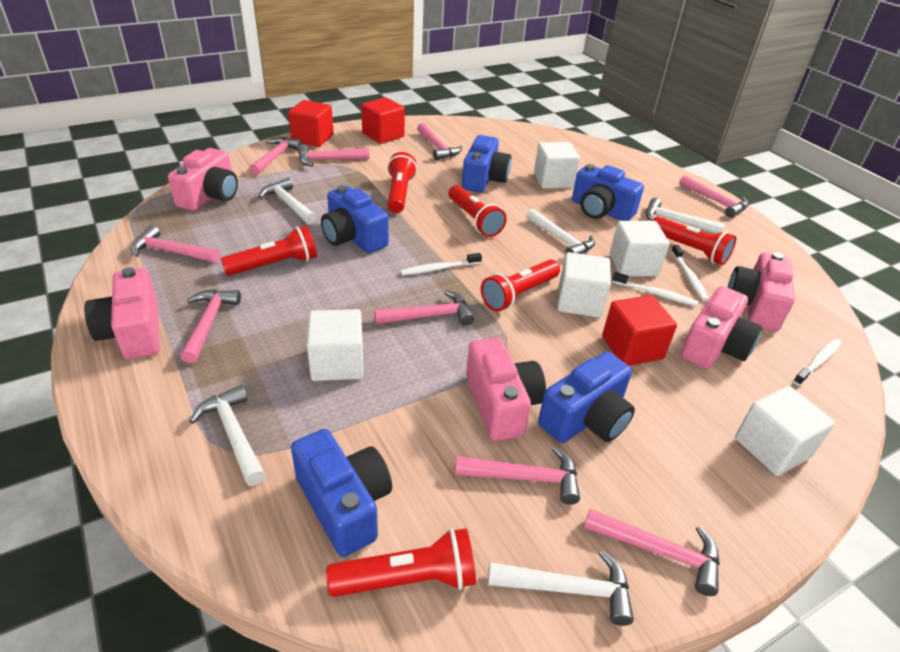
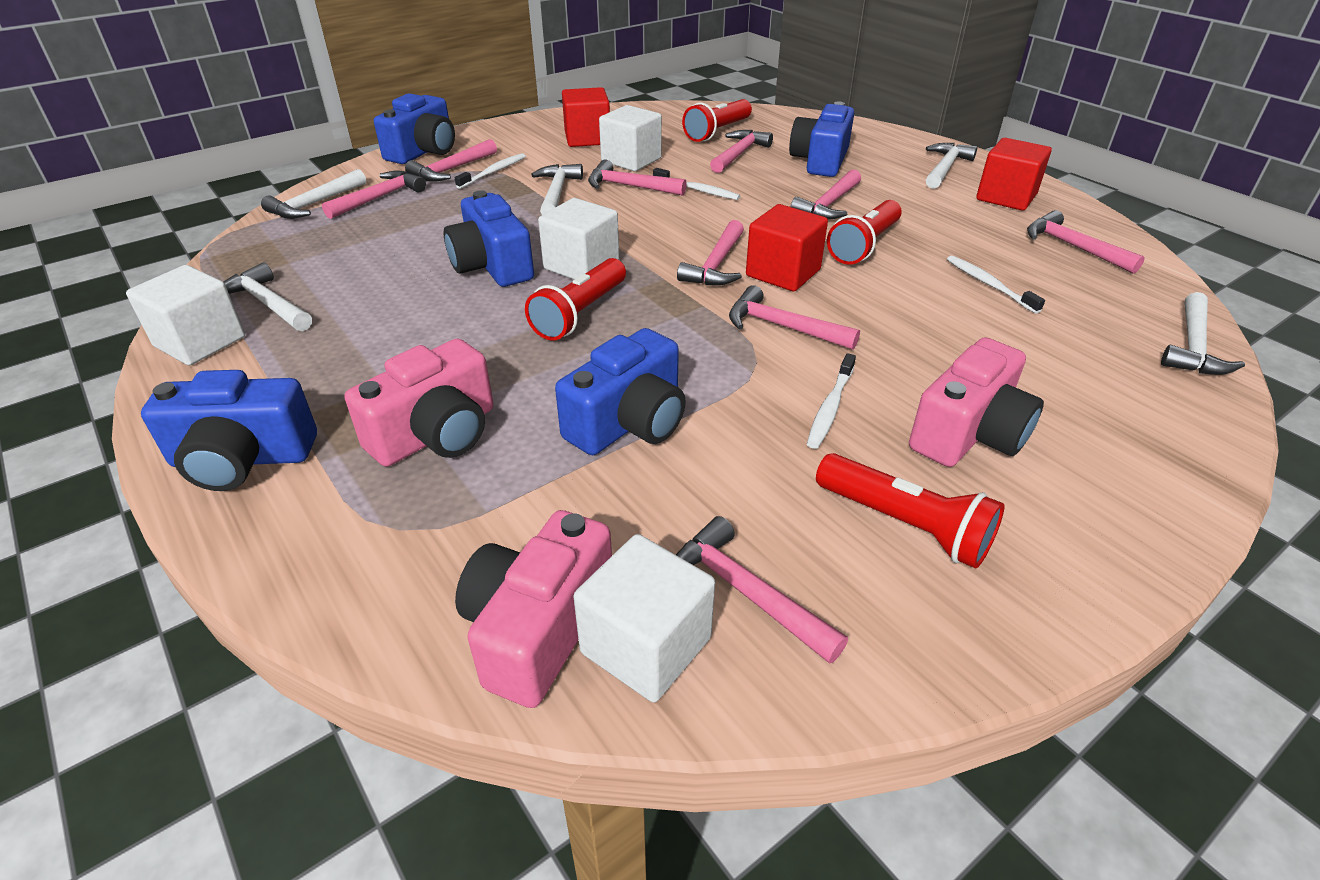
pink camera: 5 -> 3
red flashlight: 6 -> 4
white cube: 5 -> 4

